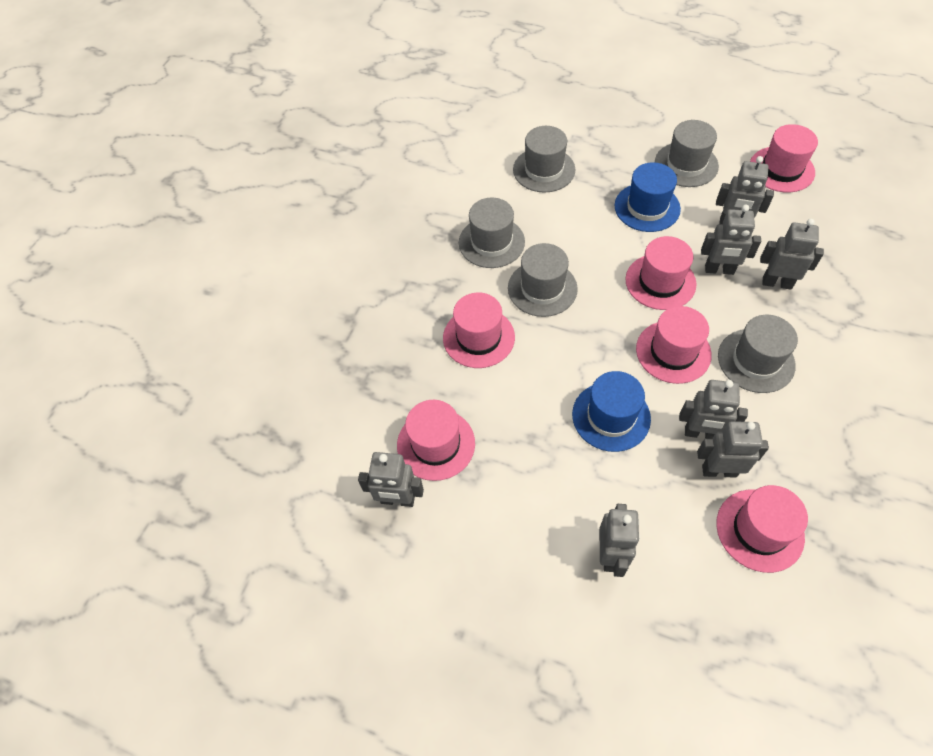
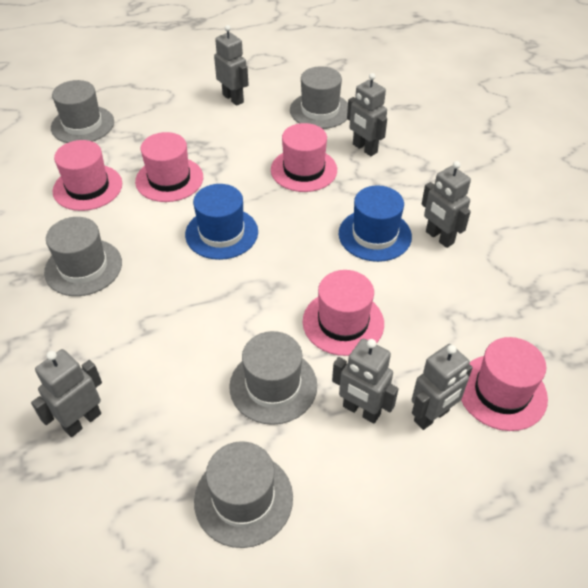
grey robot: 7 -> 6
pink hat: 6 -> 5

